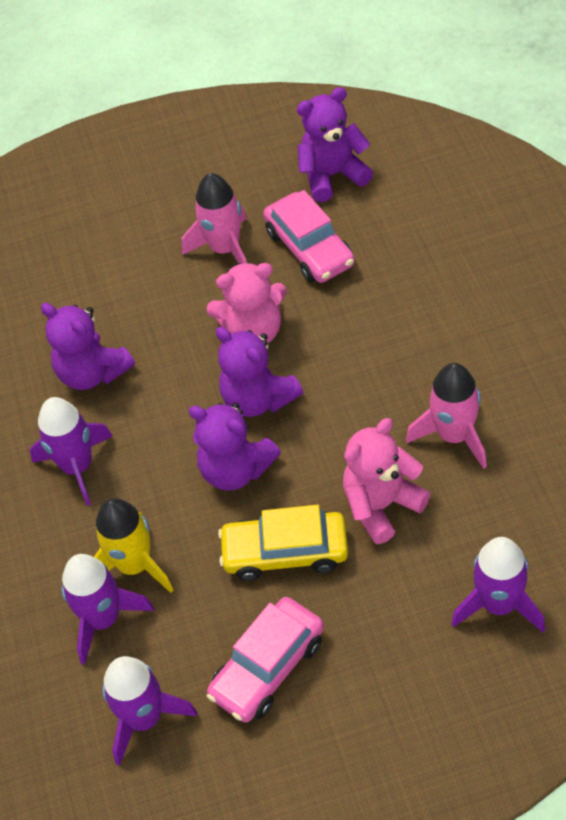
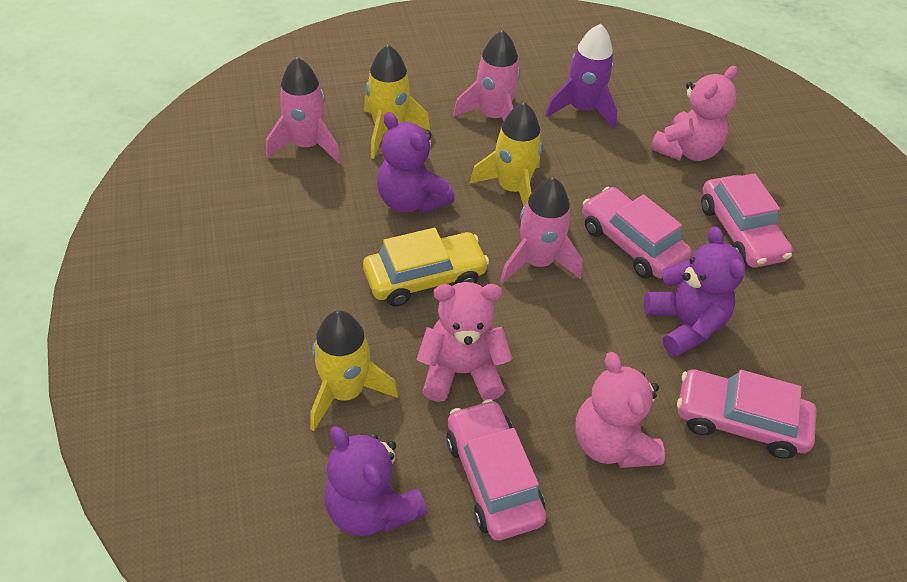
pink car: 2 -> 4
pink rocket: 2 -> 3
pink teddy bear: 2 -> 3
purple rocket: 4 -> 1
purple teddy bear: 4 -> 3
yellow rocket: 1 -> 3

